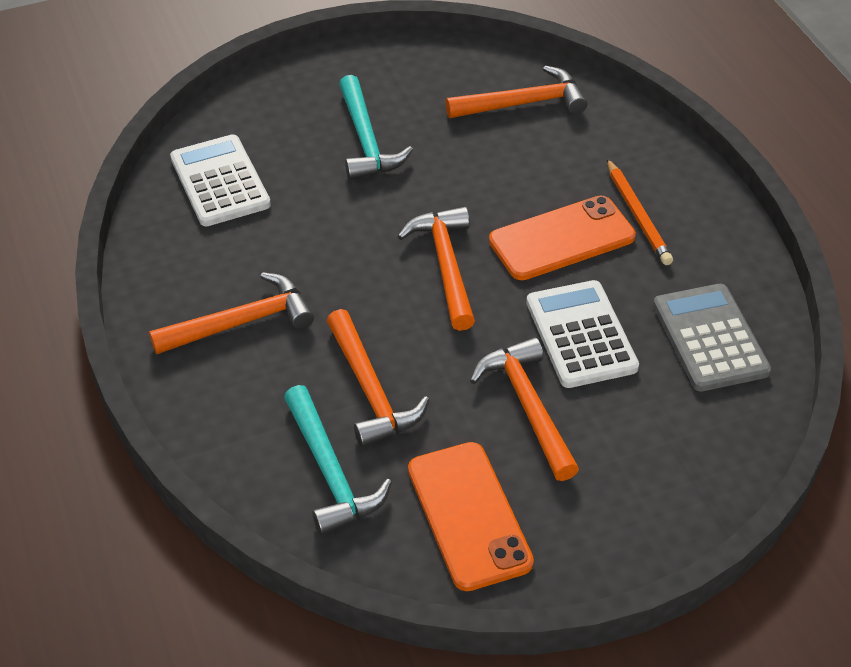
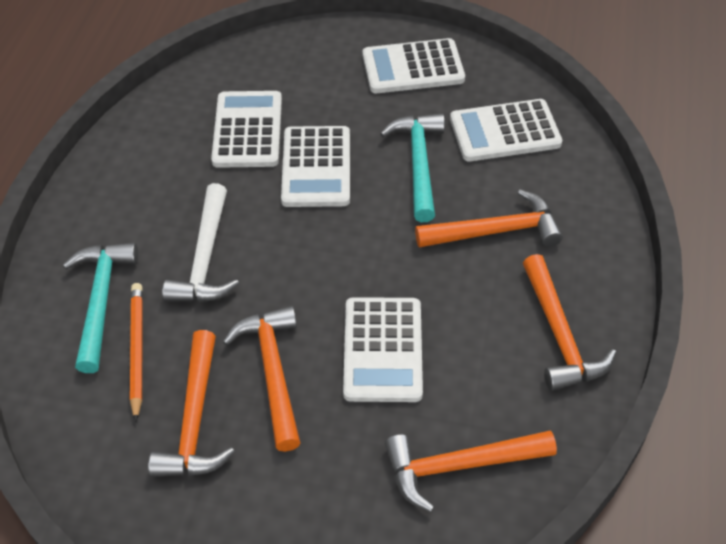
grey calculator: 1 -> 0
orange phone: 2 -> 0
white calculator: 2 -> 5
white hammer: 0 -> 1

